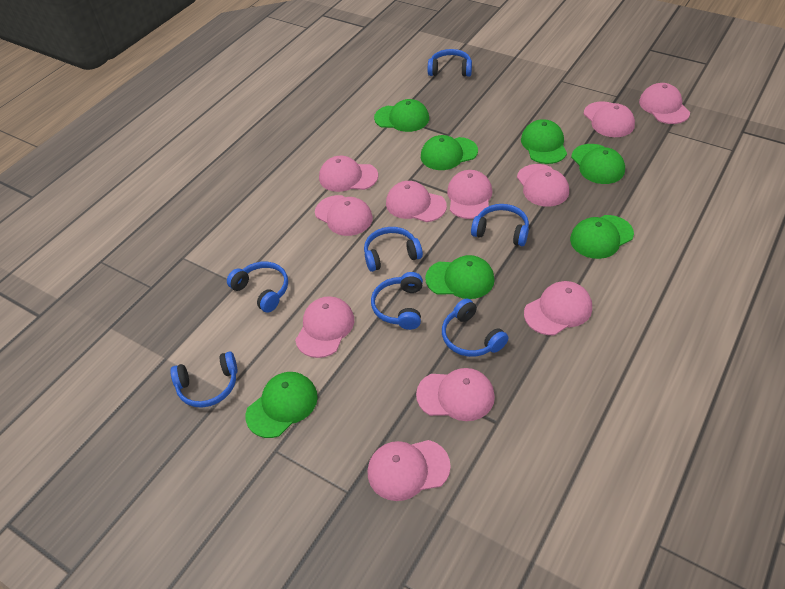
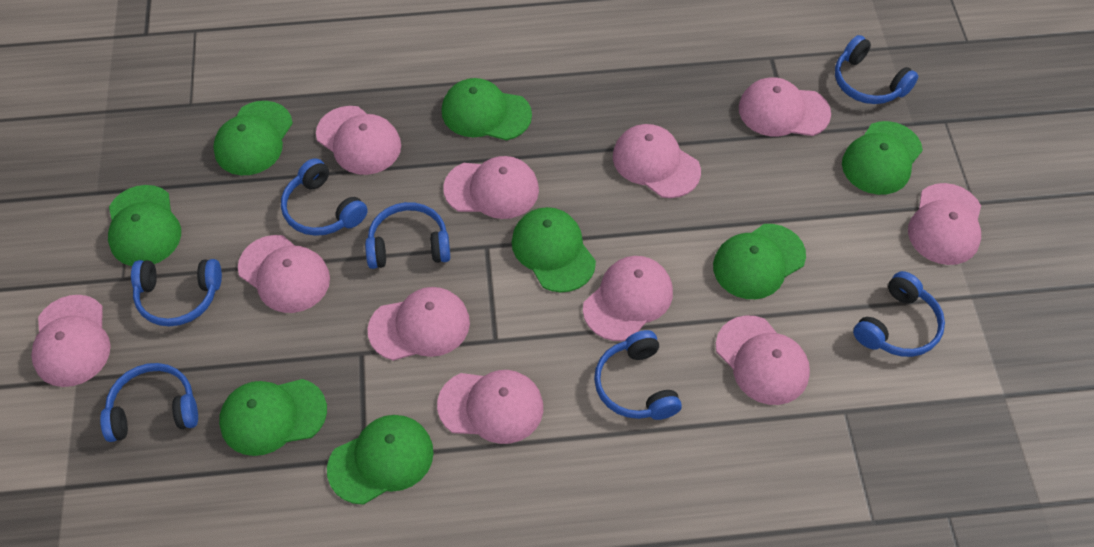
green cap: 7 -> 8

